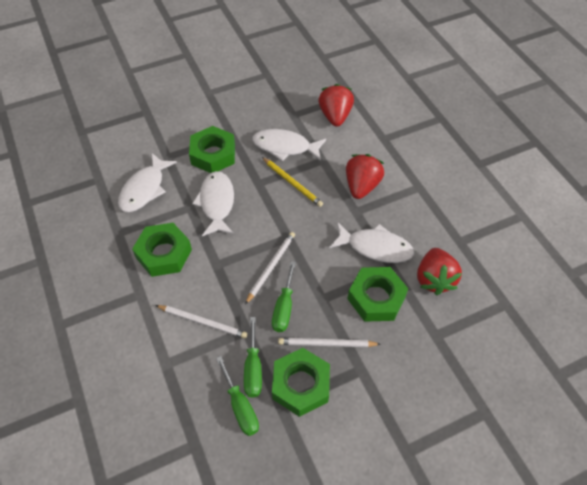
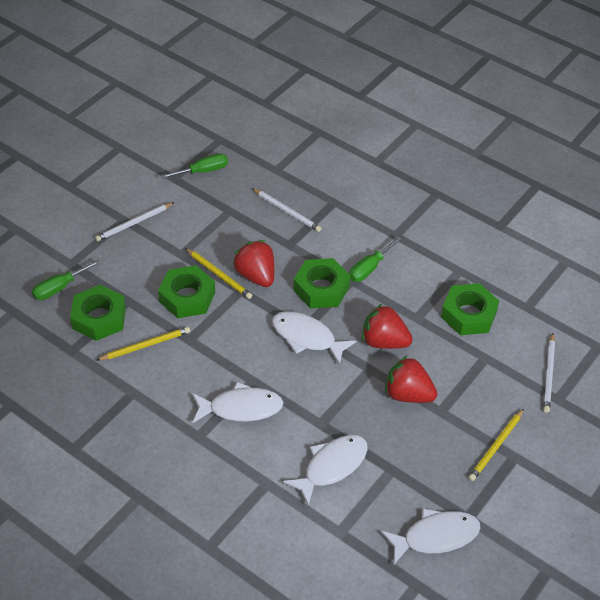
yellow pencil: 1 -> 3

